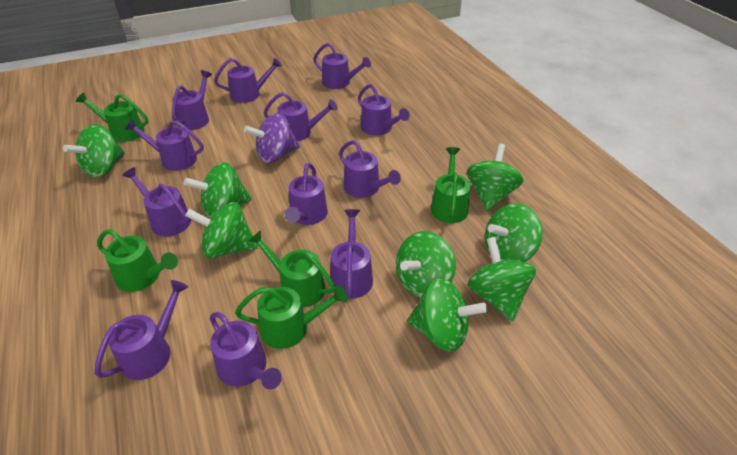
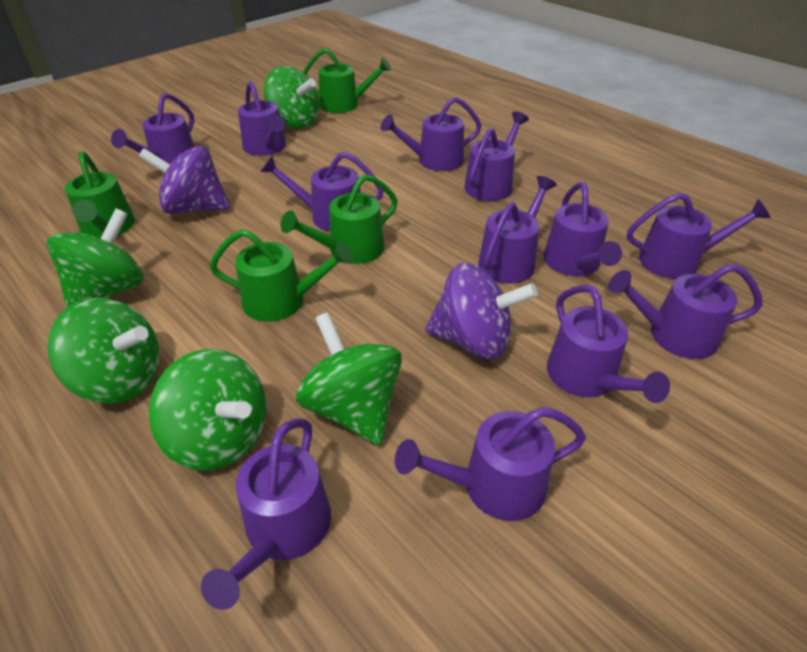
green spinning top: 8 -> 5
green watering can: 5 -> 4
purple spinning top: 1 -> 2

